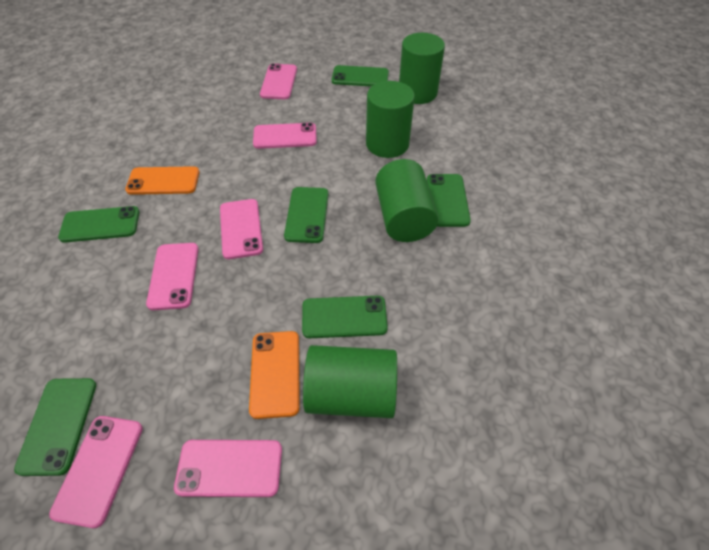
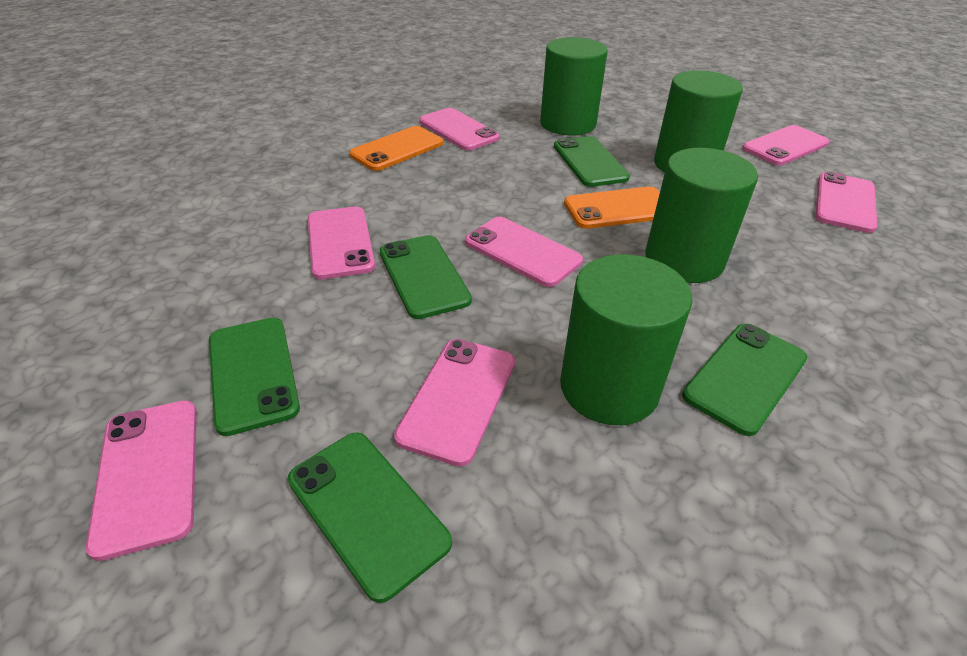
green phone: 6 -> 5
pink phone: 6 -> 7

